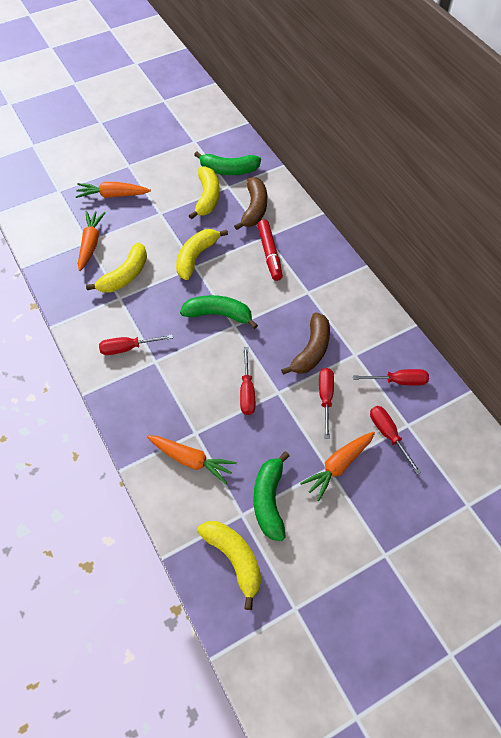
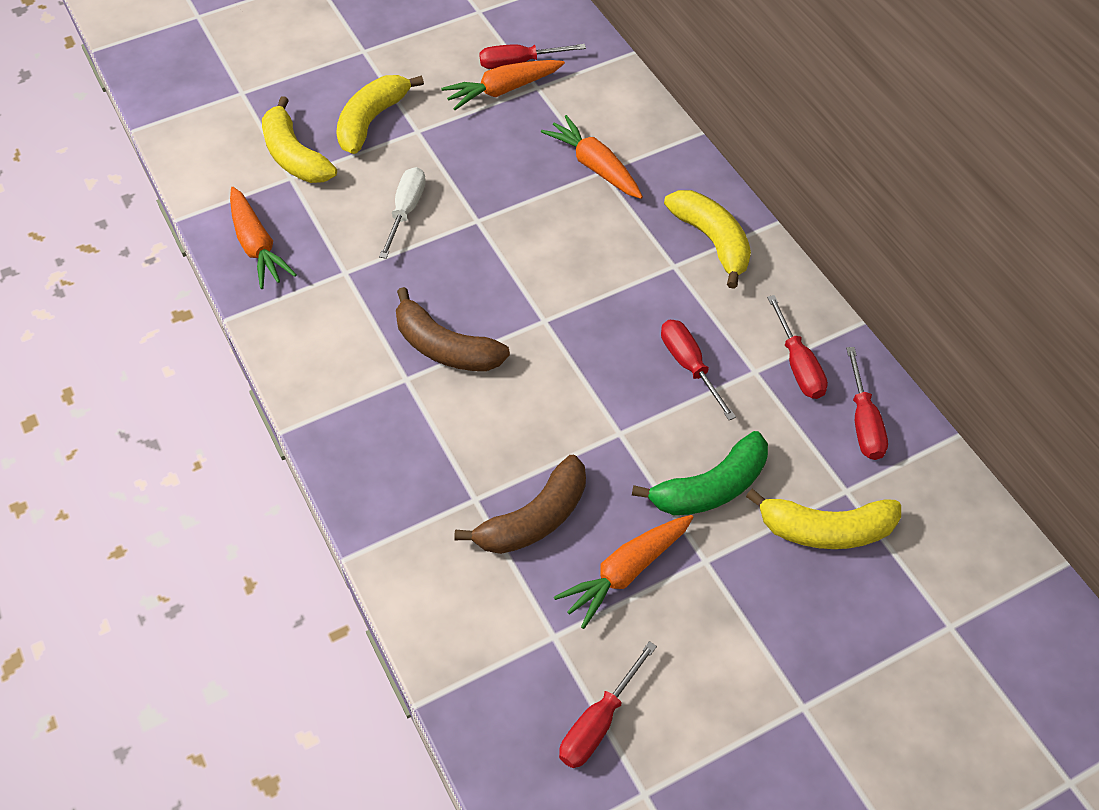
green banana: 3 -> 1
red marker: 1 -> 0
white screwdriver: 0 -> 1

